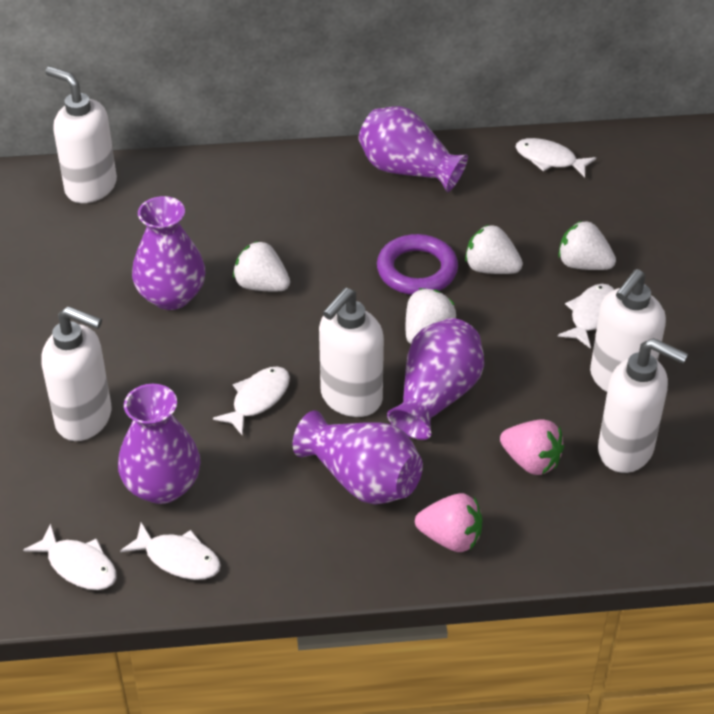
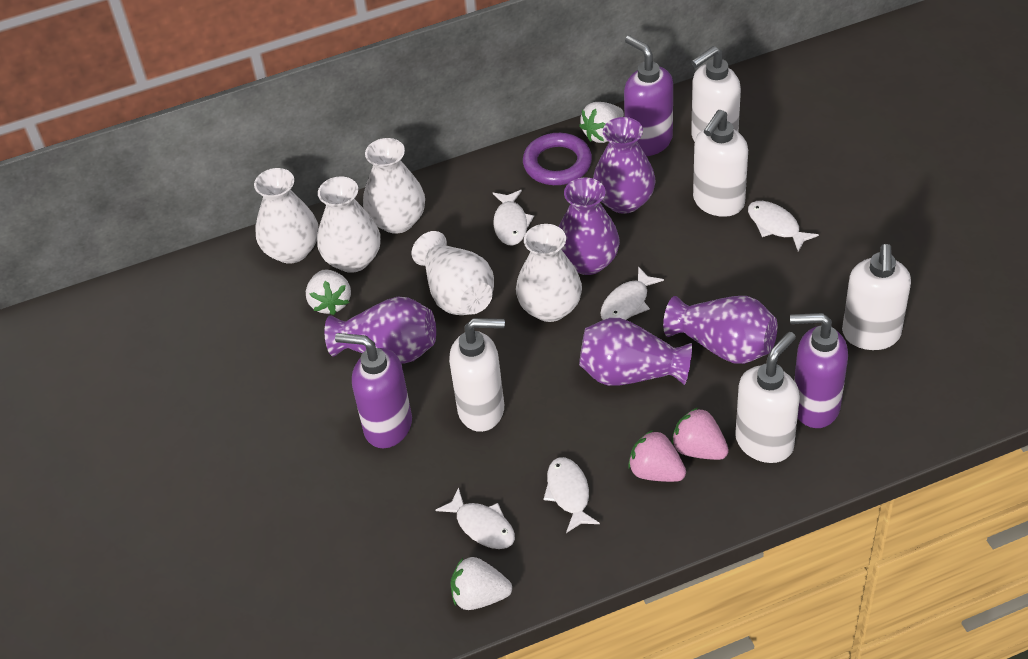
purple soap dispenser: 0 -> 3
white strawberry: 4 -> 3
white vase: 0 -> 5

